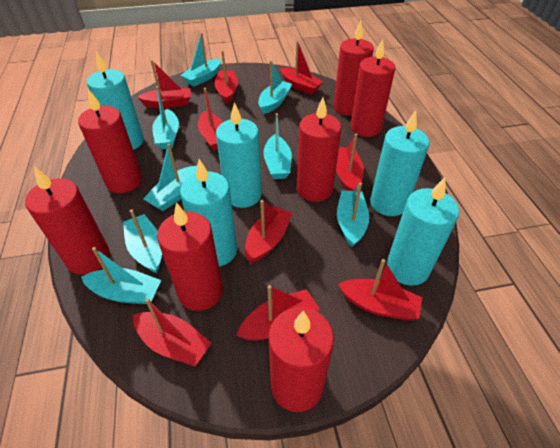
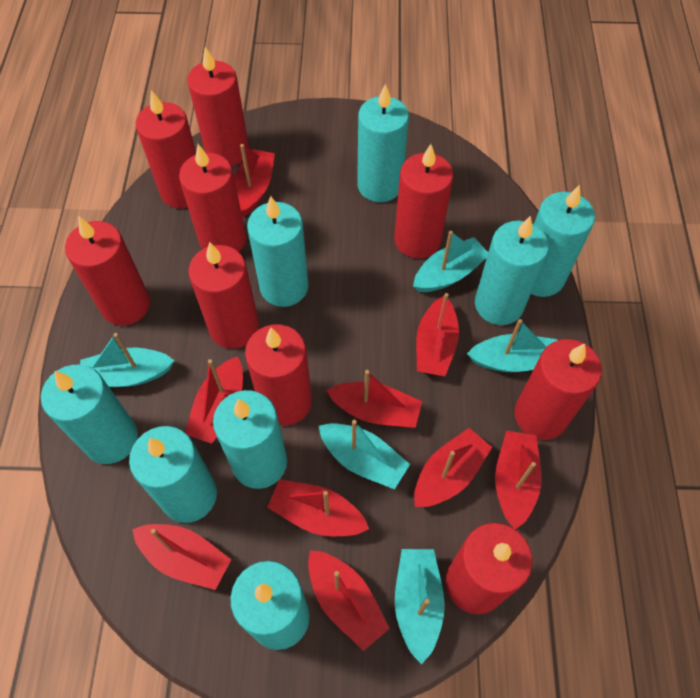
red candle: 7 -> 9
turquoise boat: 8 -> 5
turquoise candle: 5 -> 8

